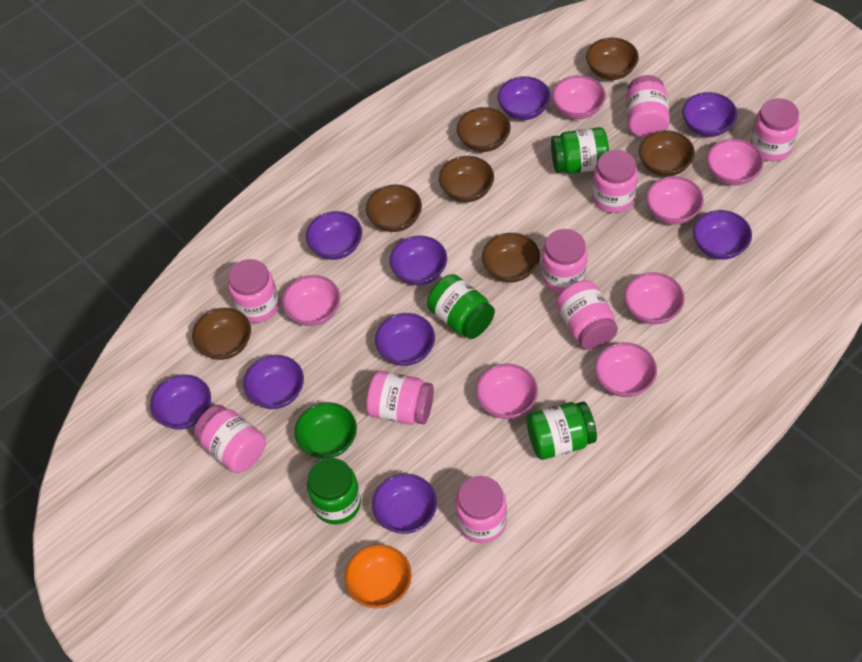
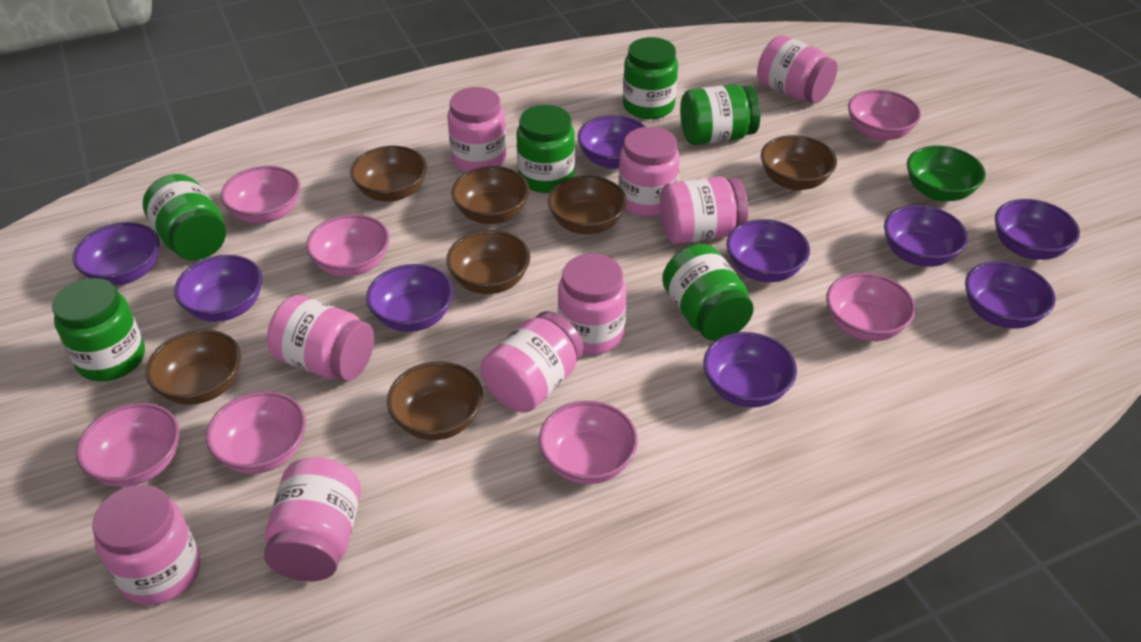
green jar: 4 -> 6
orange bowl: 1 -> 0

